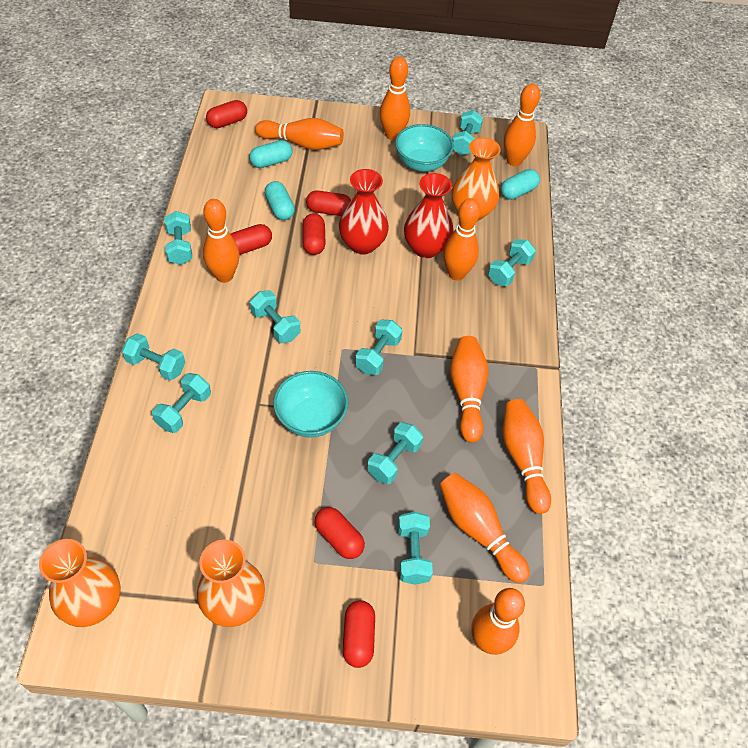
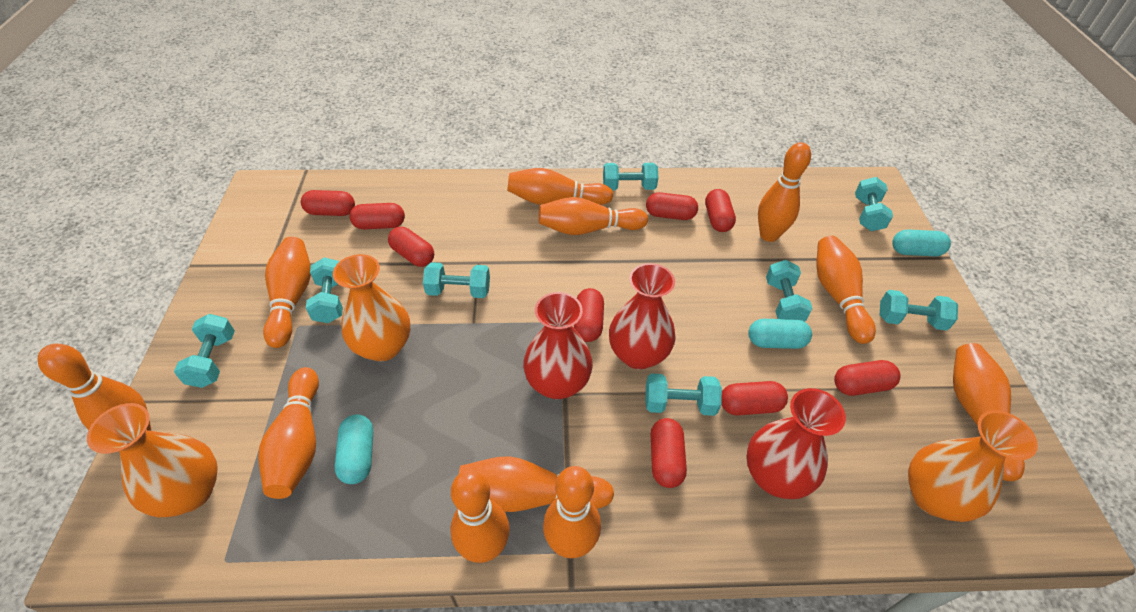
orange bowling pin: 9 -> 11
red capsule: 6 -> 9
red vase: 2 -> 3
turquoise bowl: 2 -> 0
turquoise dumbbell: 9 -> 8

